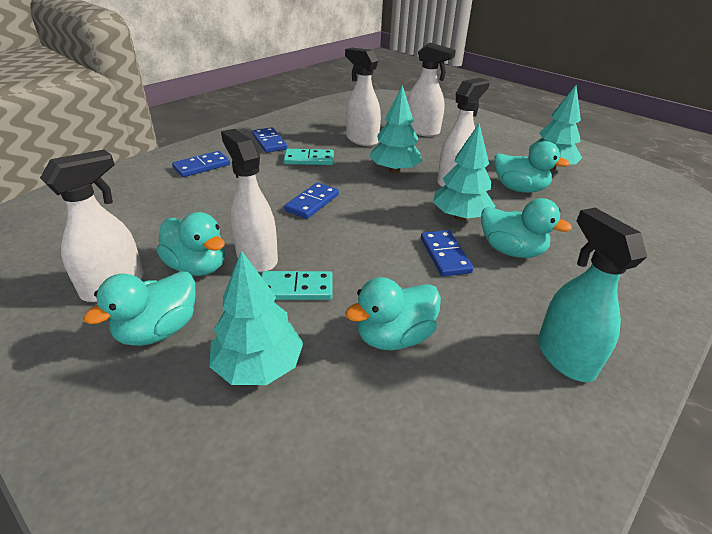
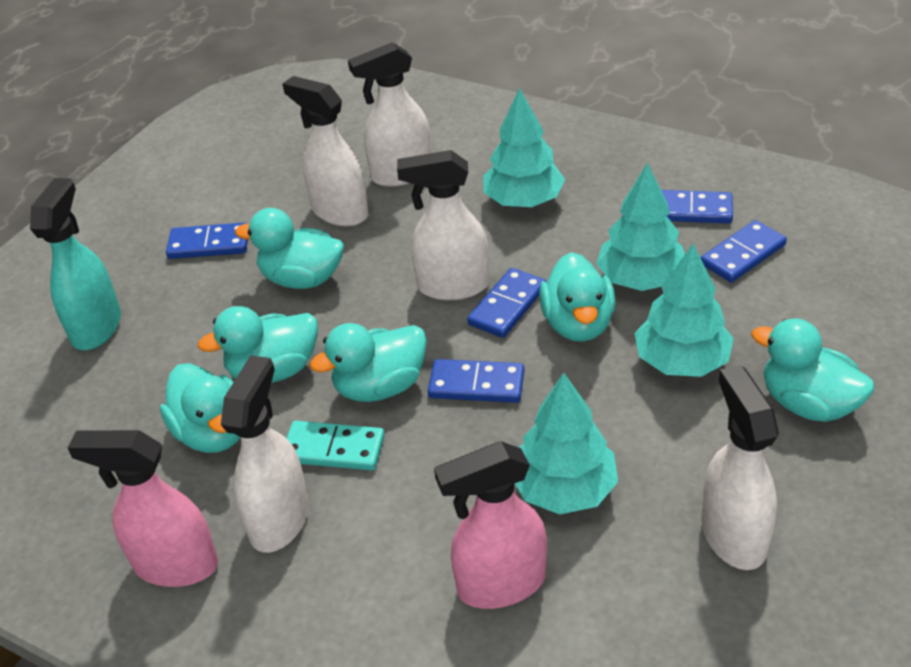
blue domino: 4 -> 5
pink spray bottle: 0 -> 2
turquoise domino: 2 -> 1
turquoise duck: 5 -> 6

